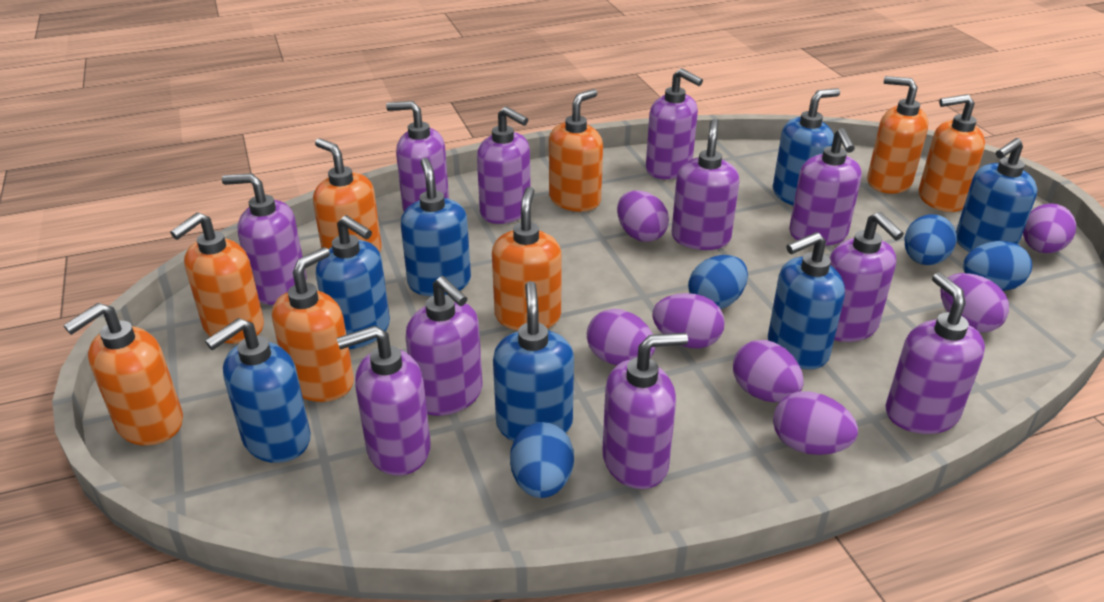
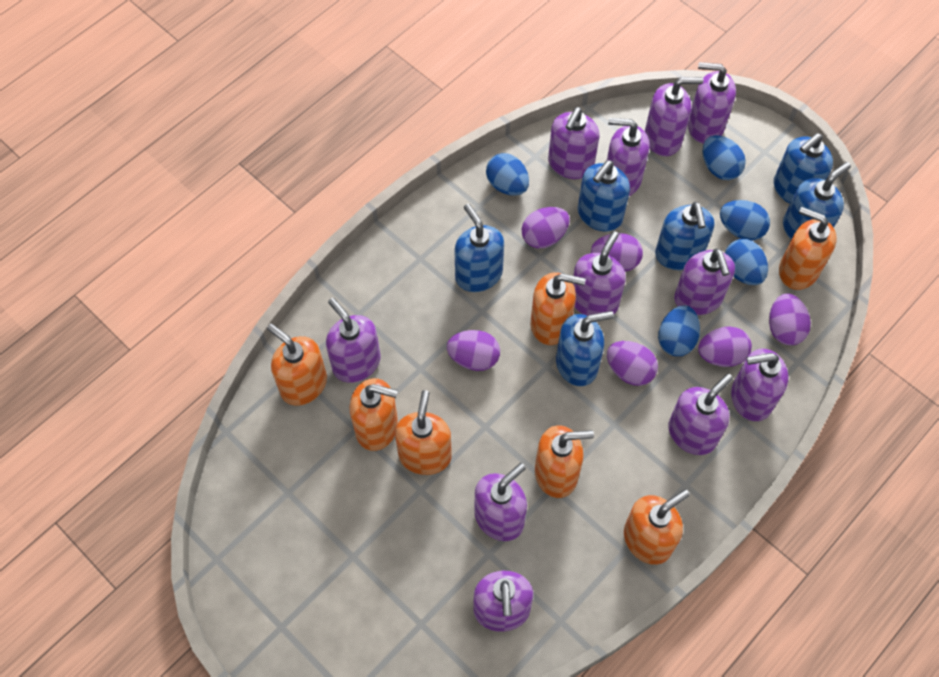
blue egg: 4 -> 5
blue soap dispenser: 7 -> 6
orange soap dispenser: 8 -> 7
purple egg: 7 -> 6

